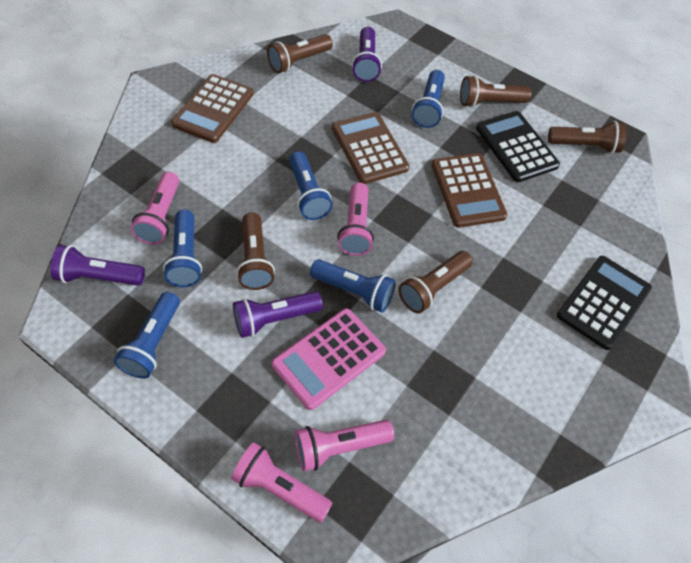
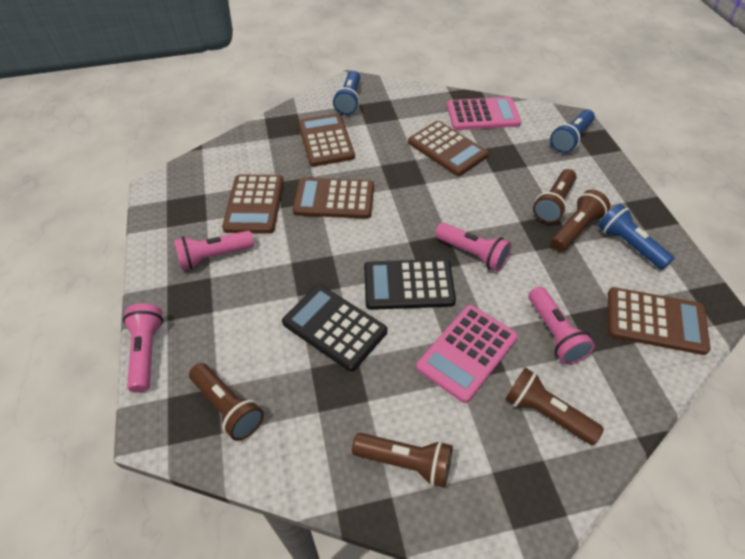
blue flashlight: 5 -> 3
brown calculator: 3 -> 5
pink calculator: 1 -> 2
purple flashlight: 3 -> 0

